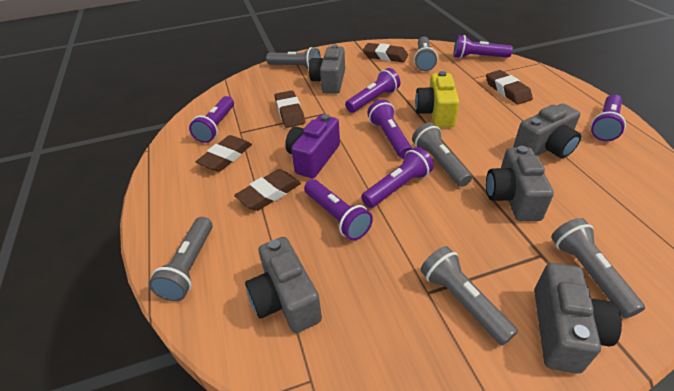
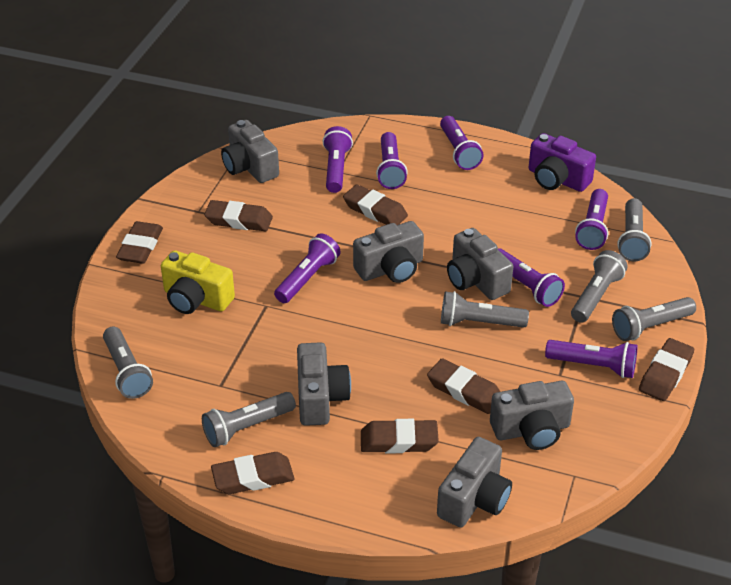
brown eraser: 5 -> 7
grey camera: 5 -> 6

